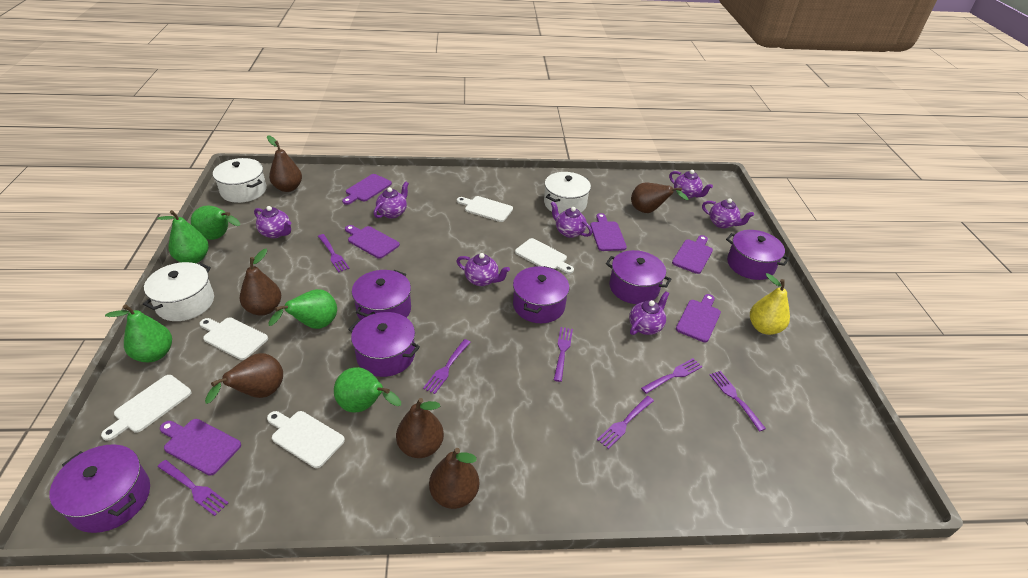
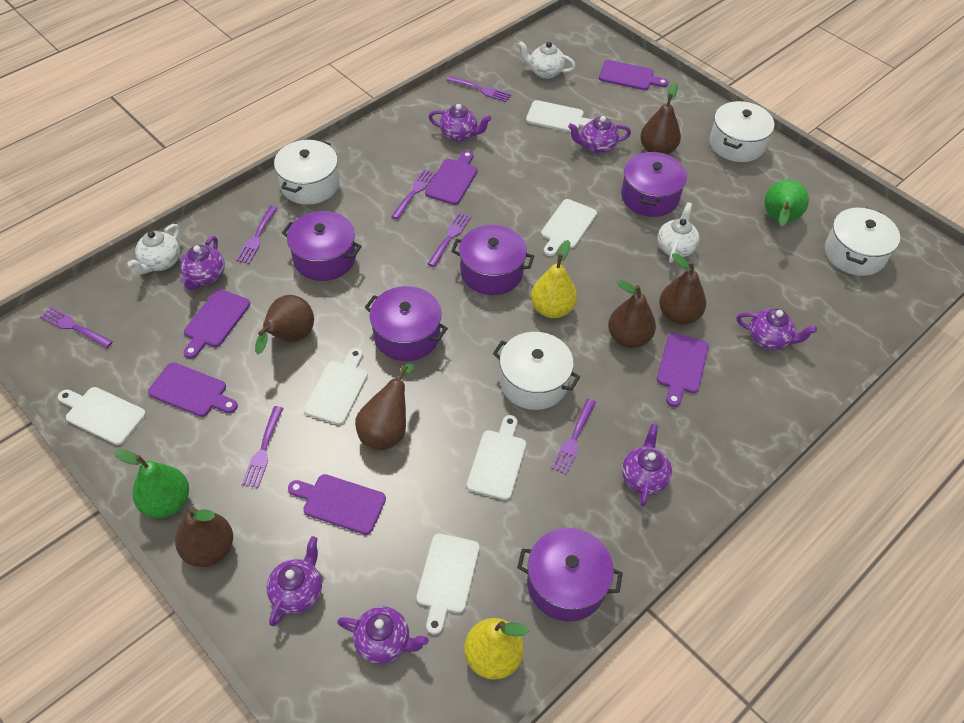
green pear: 5 -> 2
purple pot: 6 -> 5
white cutting board: 5 -> 6
white pot: 3 -> 4
white teapot: 0 -> 3
yellow pear: 1 -> 2

